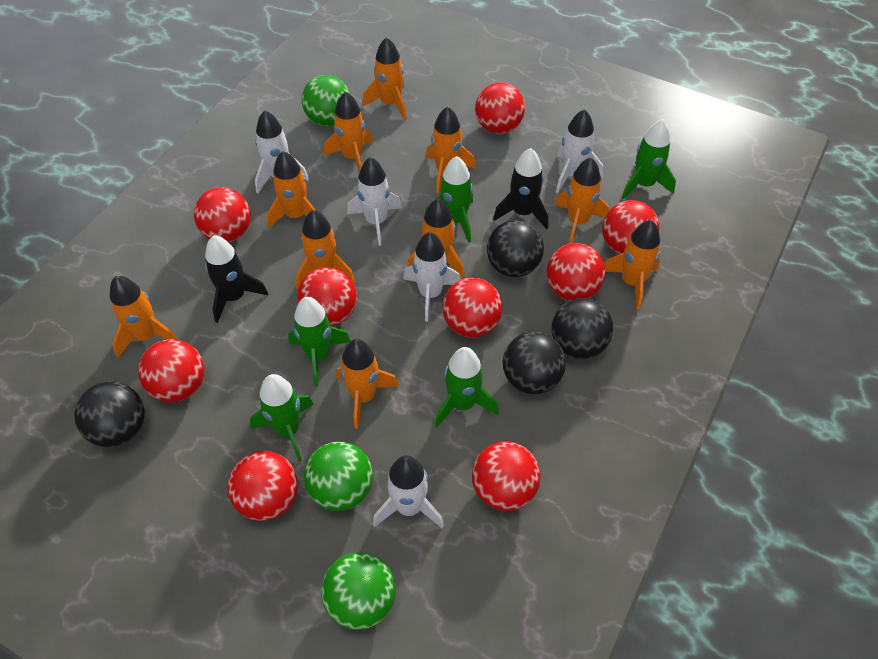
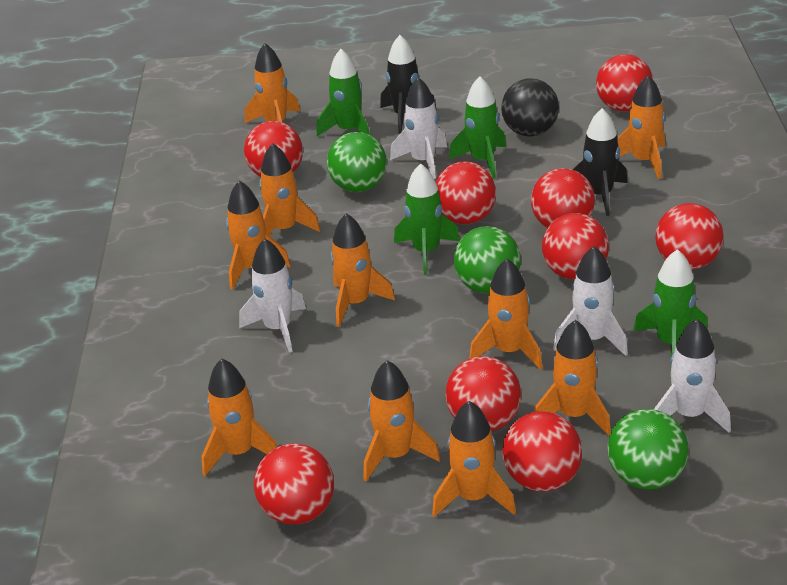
black ball: 4 -> 1
green rocket: 5 -> 4
white rocket: 5 -> 4

